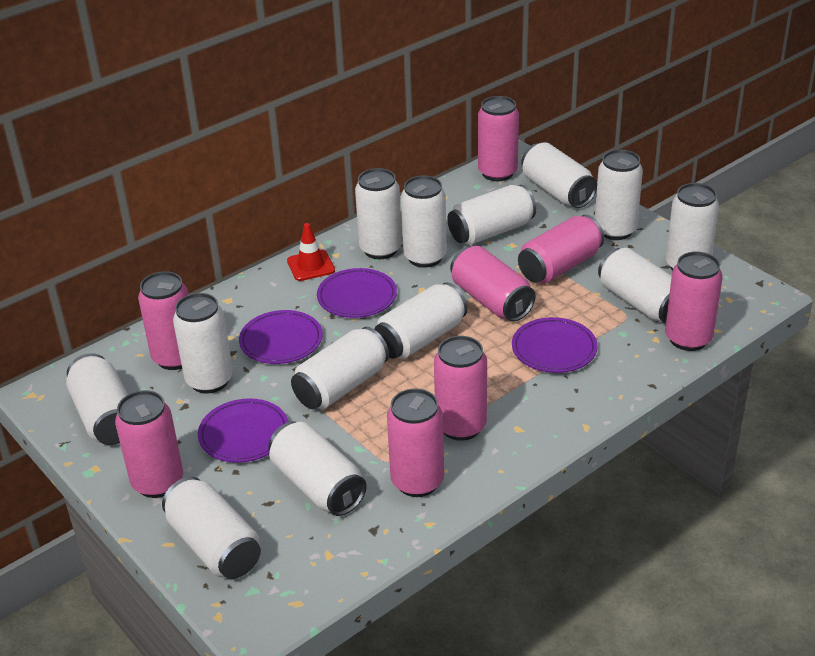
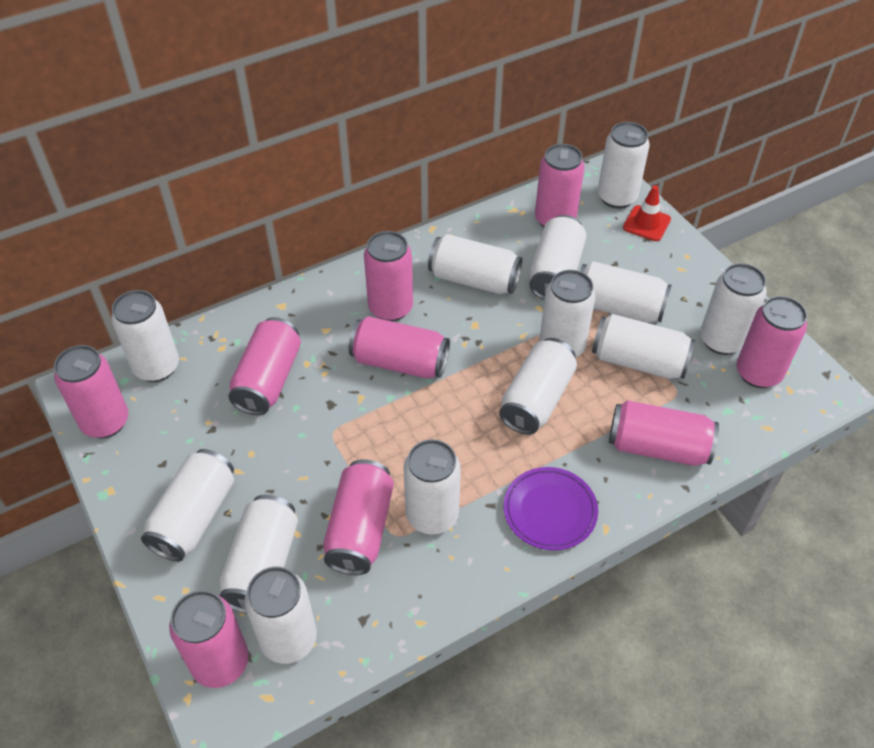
pink can: 8 -> 9
purple plate: 4 -> 1

